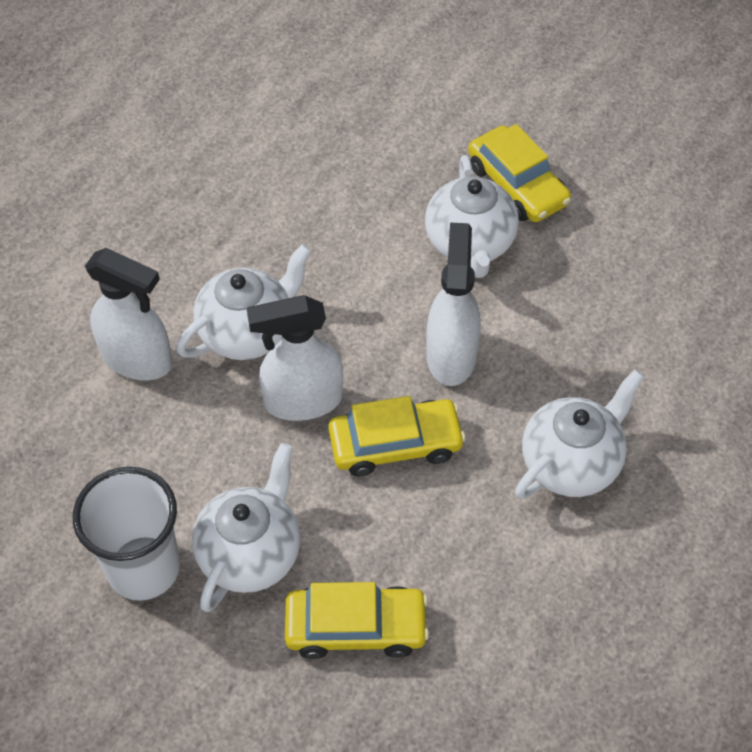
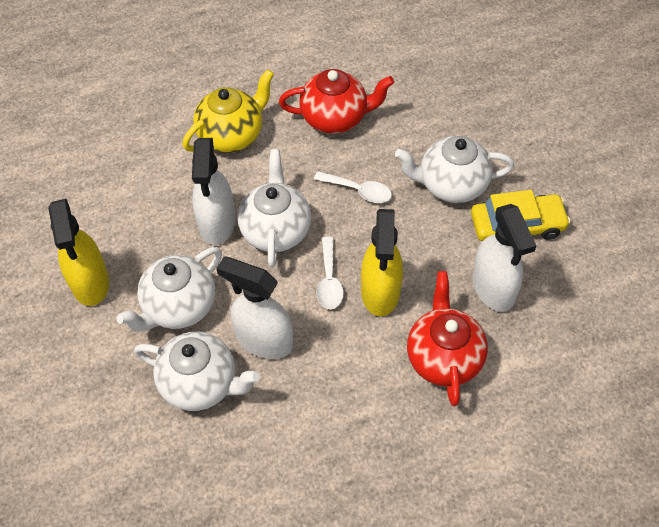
red teapot: 0 -> 2
white cup: 1 -> 0
white spoon: 0 -> 2
yellow car: 3 -> 1
yellow spray bottle: 0 -> 2
yellow teapot: 0 -> 1

